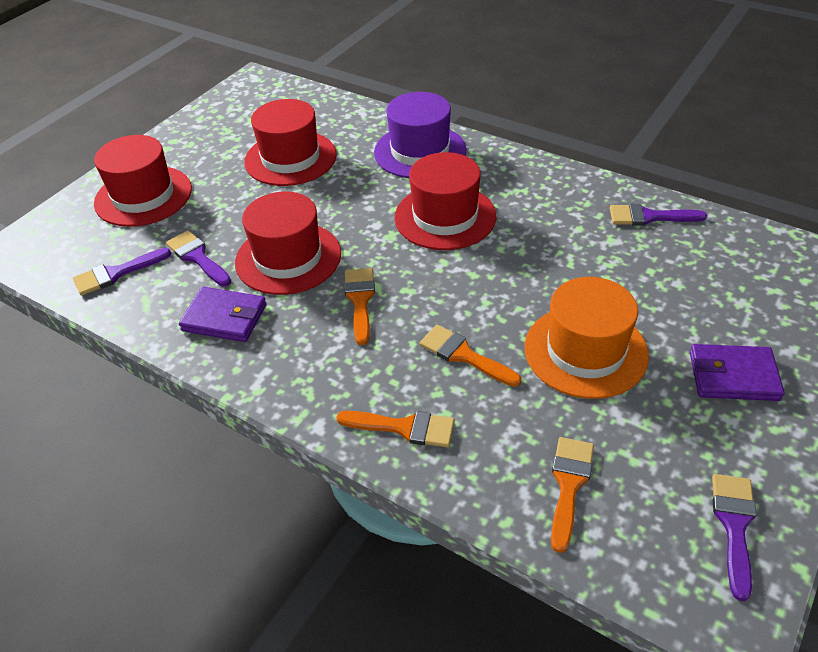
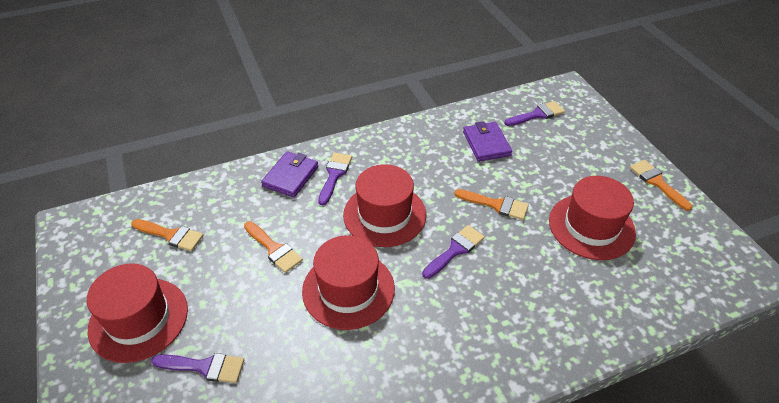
orange hat: 1 -> 0
purple hat: 1 -> 0

